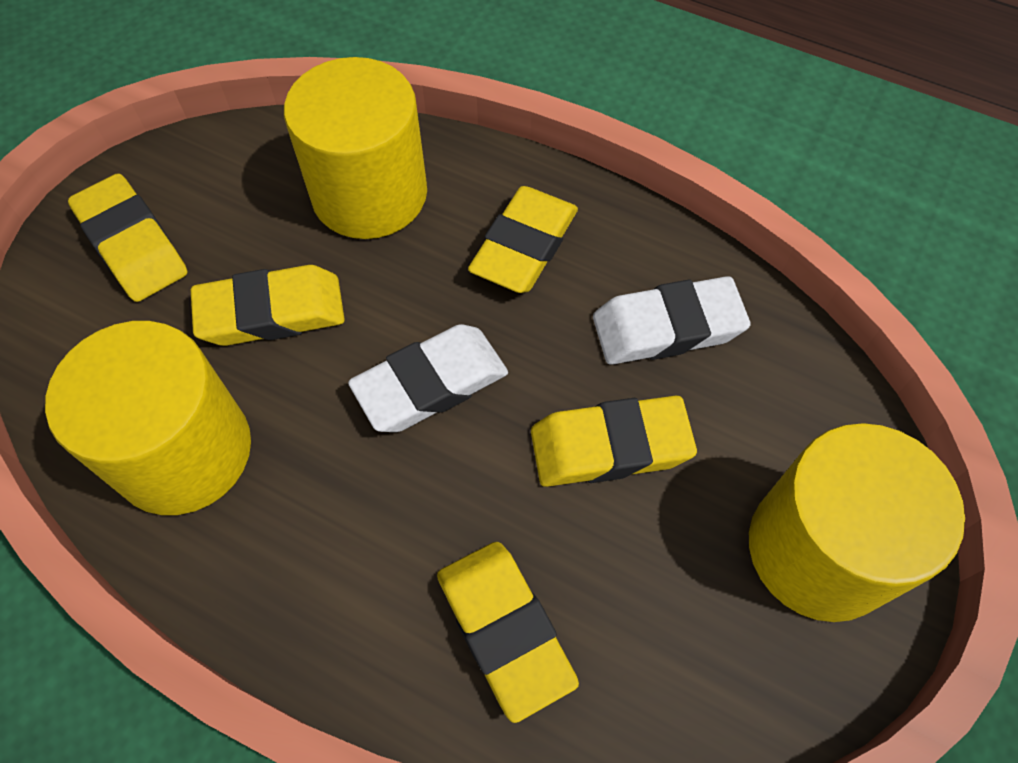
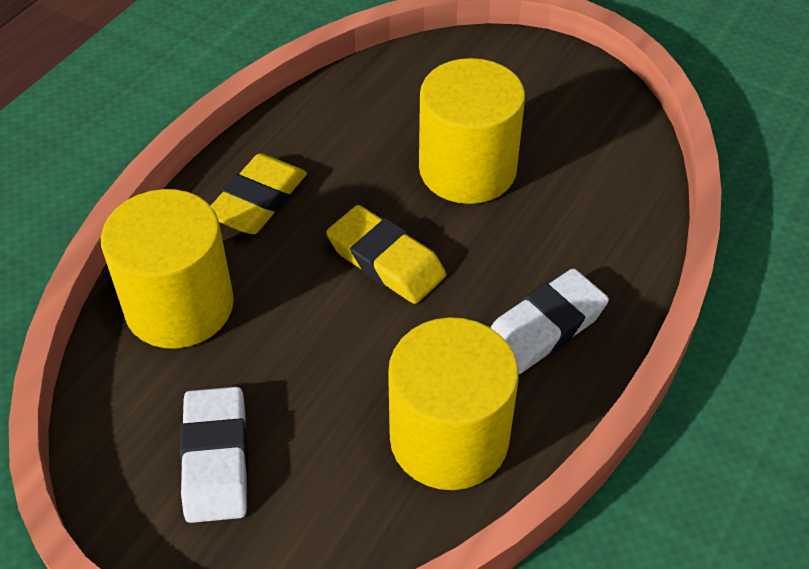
yellow eraser: 5 -> 2

